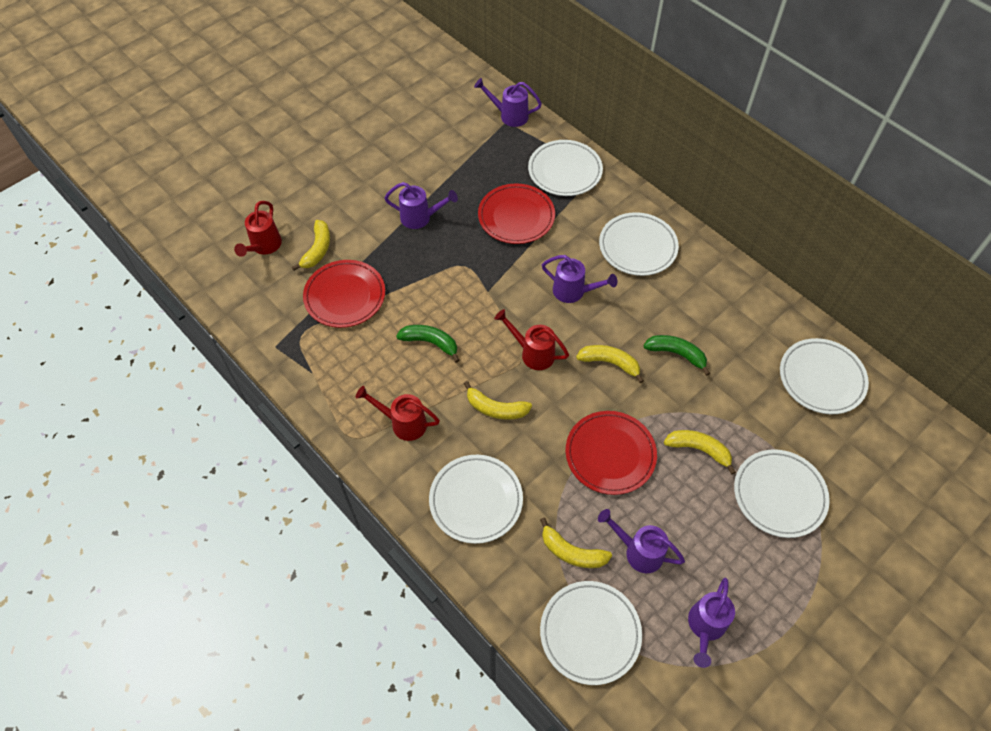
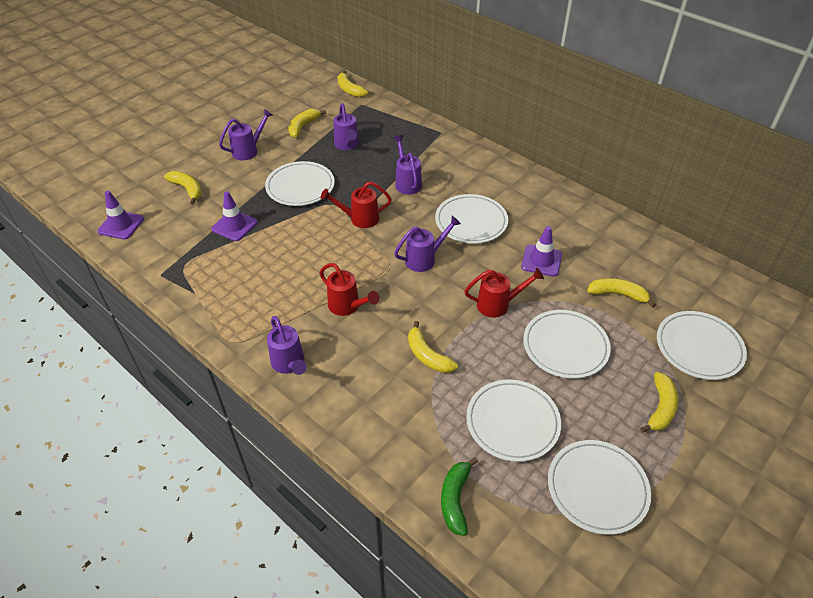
green banana: 2 -> 1
purple traffic cone: 0 -> 3
red plate: 3 -> 0
yellow banana: 5 -> 6

